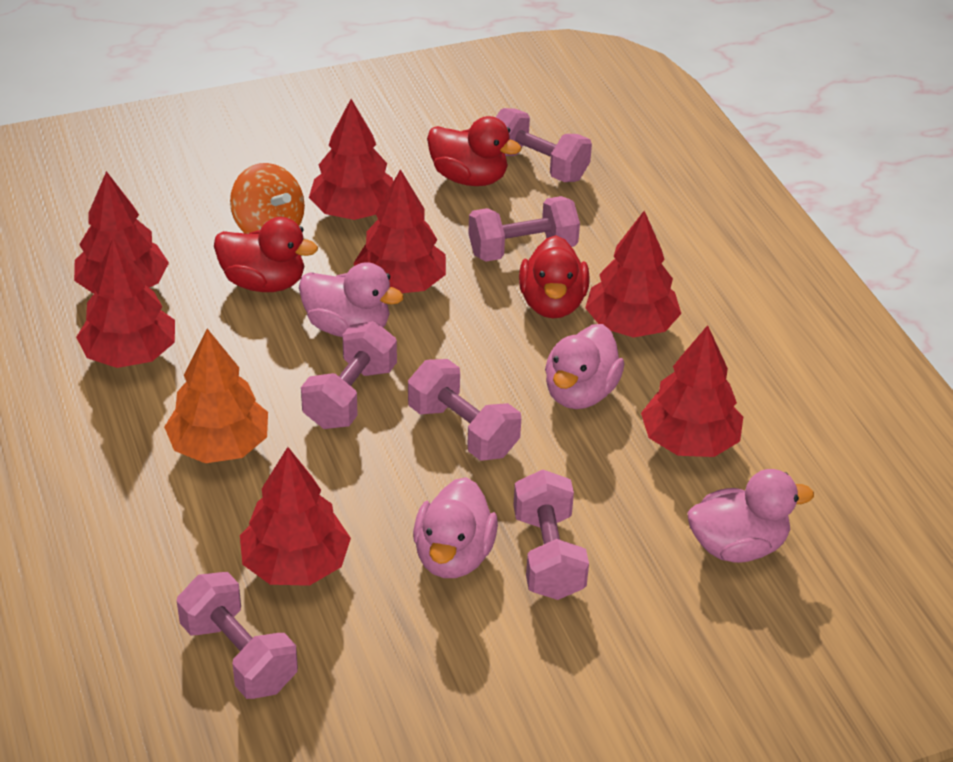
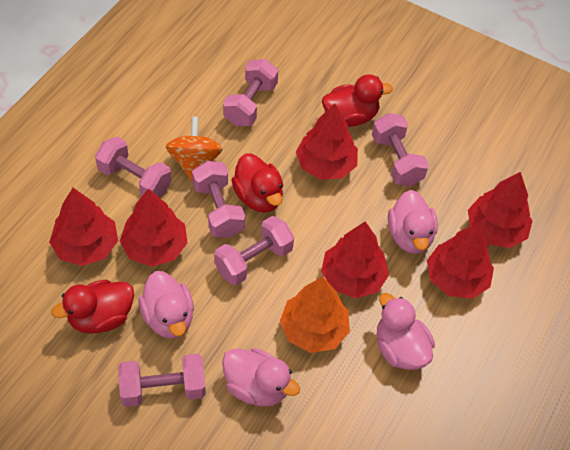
red tree: 7 -> 6

